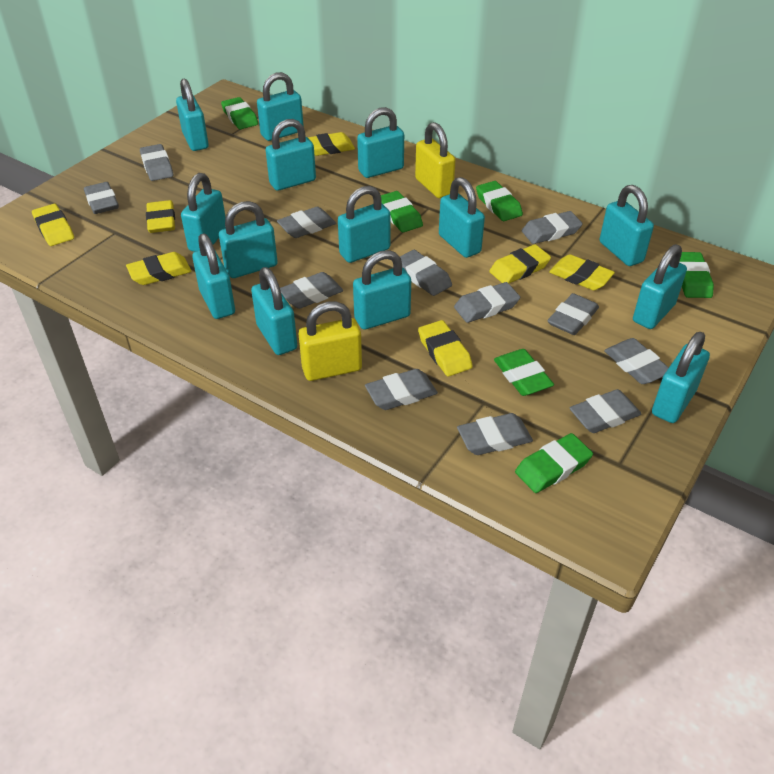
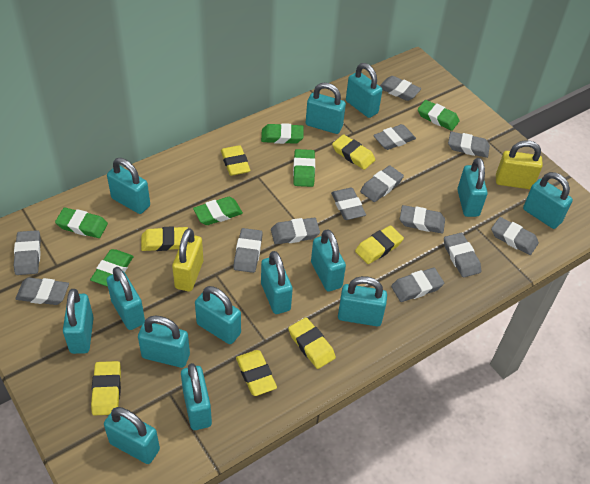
grey eraser: 12 -> 13

